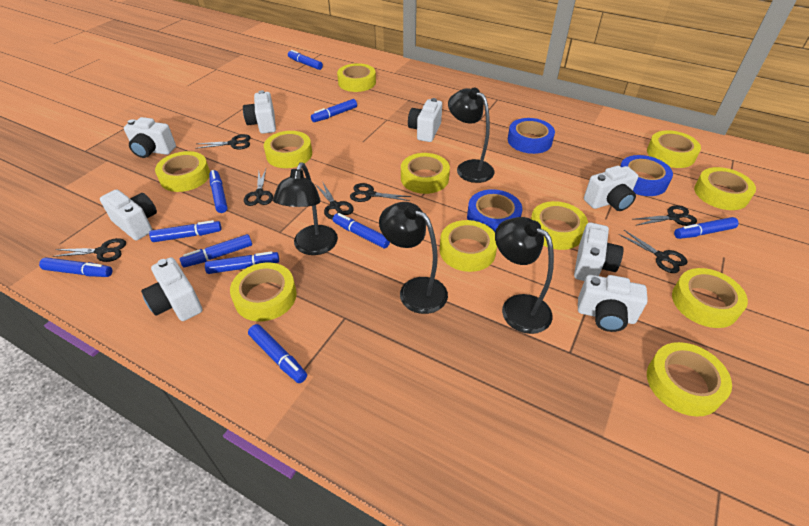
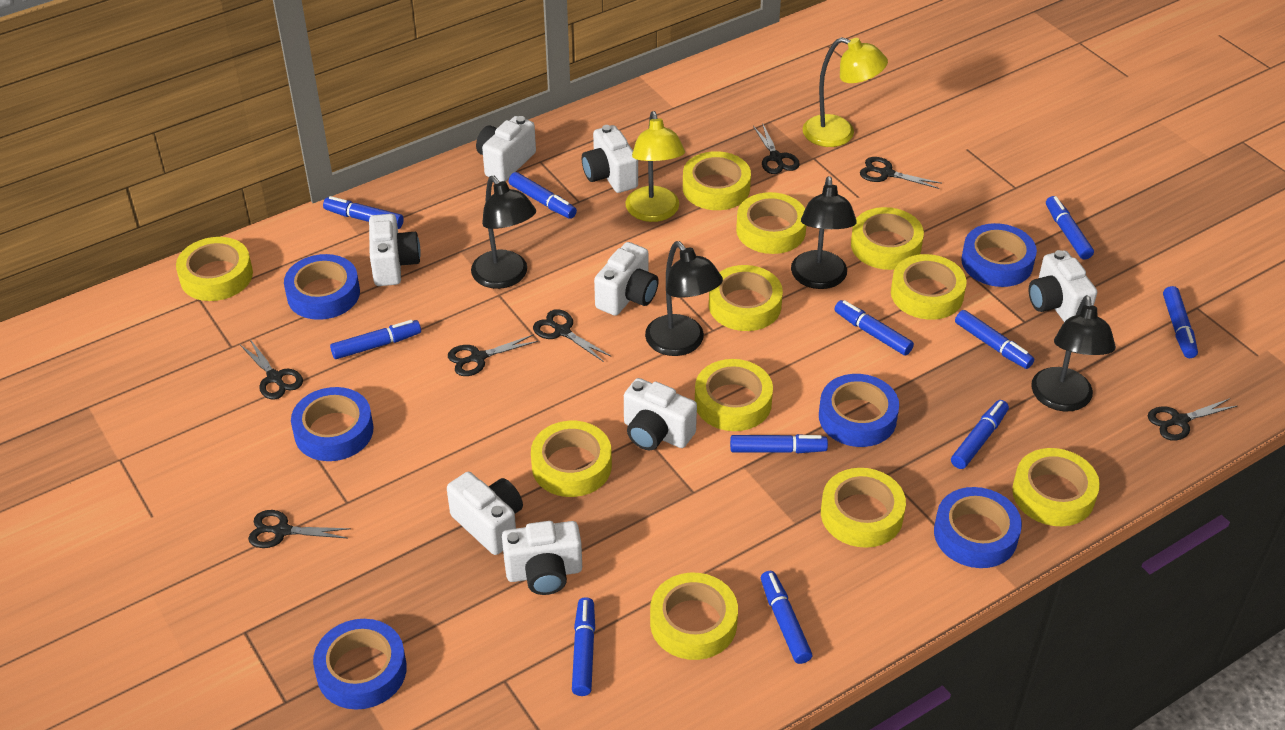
blue marker: 10 -> 11
blue tape: 3 -> 6
yellow lamp: 0 -> 2

